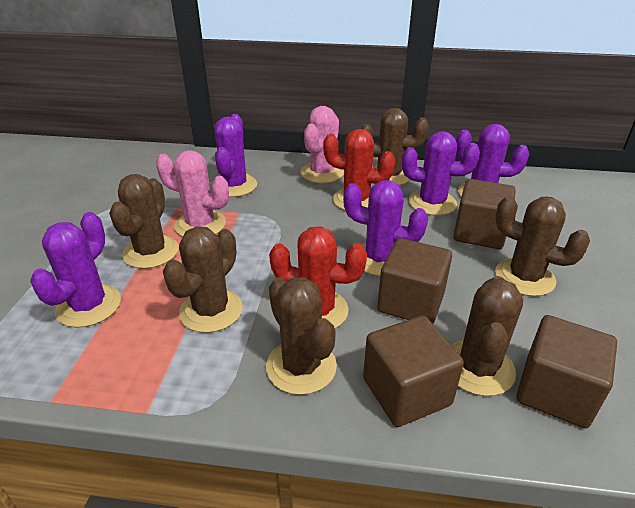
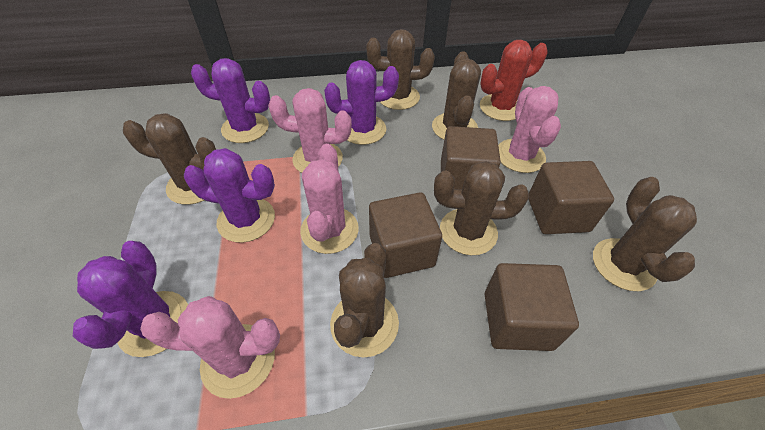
pink cactus: 2 -> 4
purple cactus: 5 -> 4
red cactus: 2 -> 1

